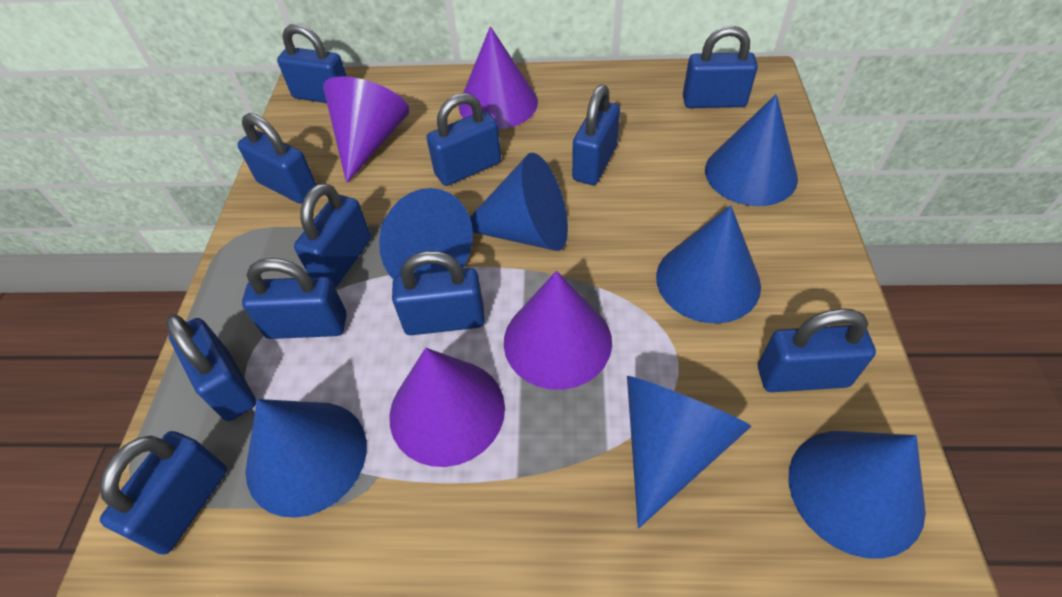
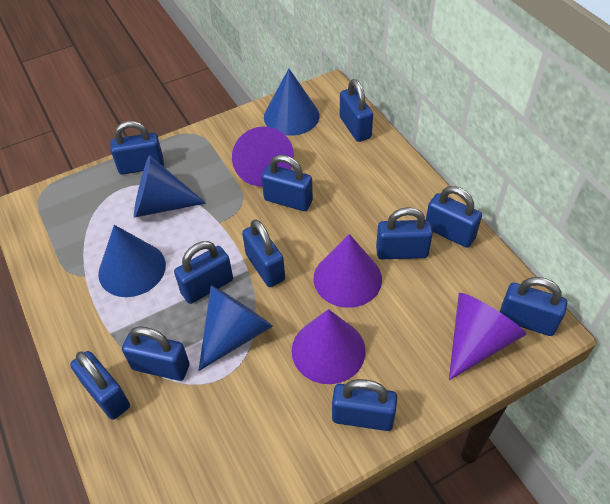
blue cone: 7 -> 4

